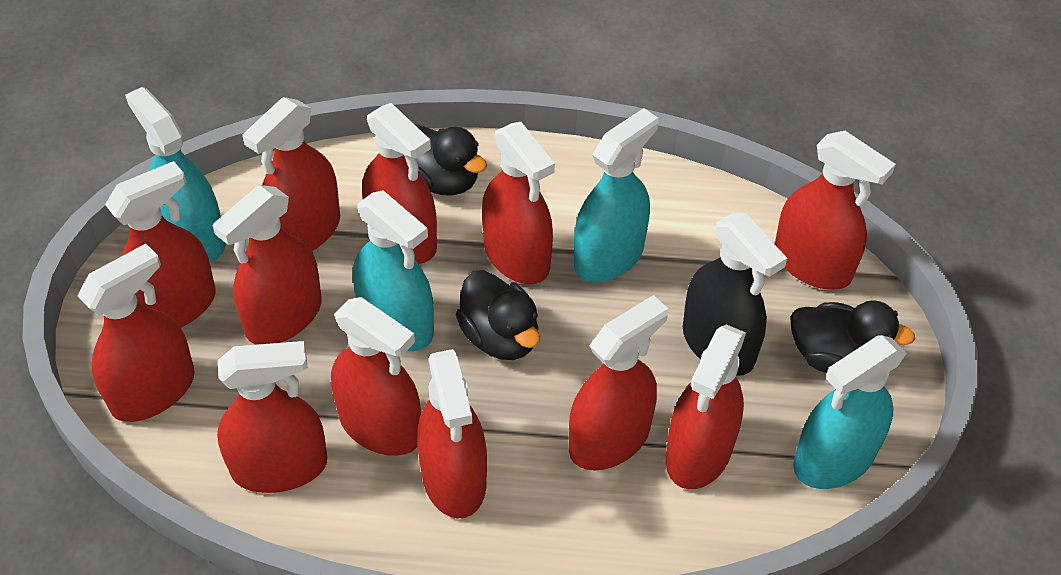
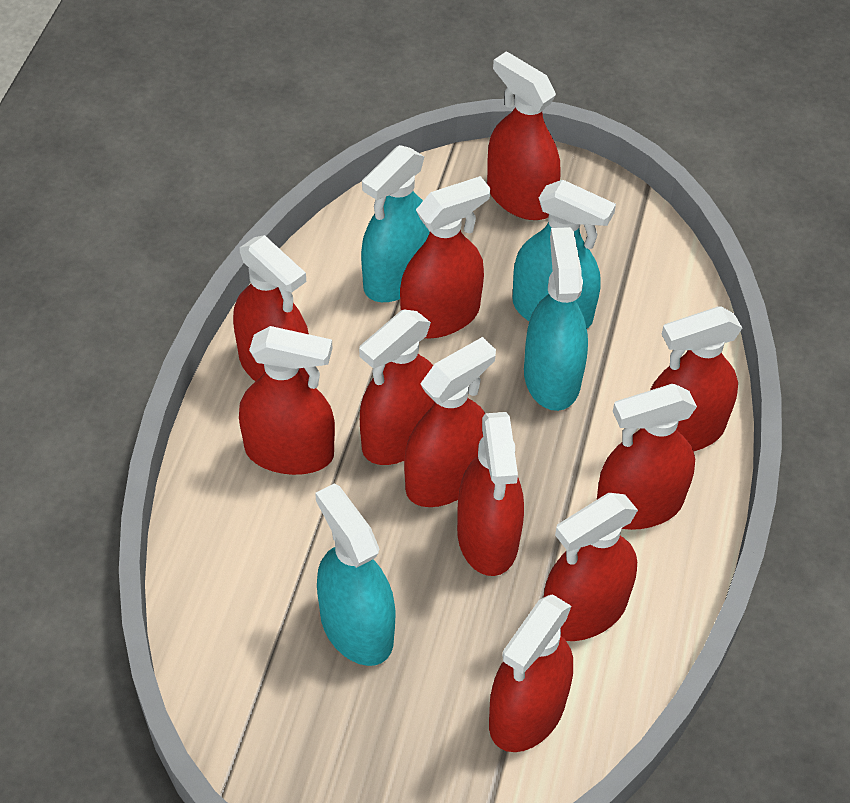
black duck: 3 -> 0
black spray bottle: 1 -> 0
red spray bottle: 12 -> 11

